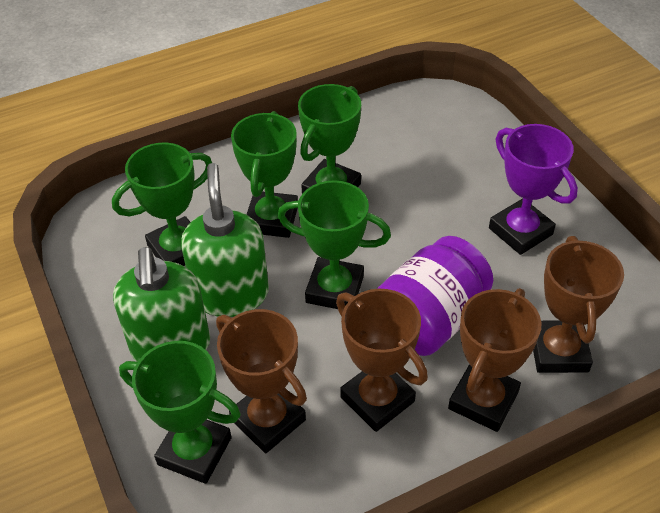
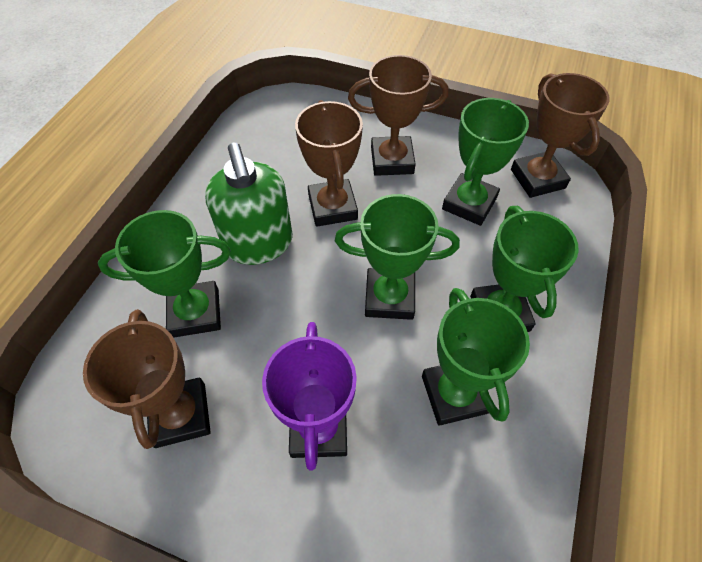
green soap dispenser: 2 -> 1
purple jar: 1 -> 0

